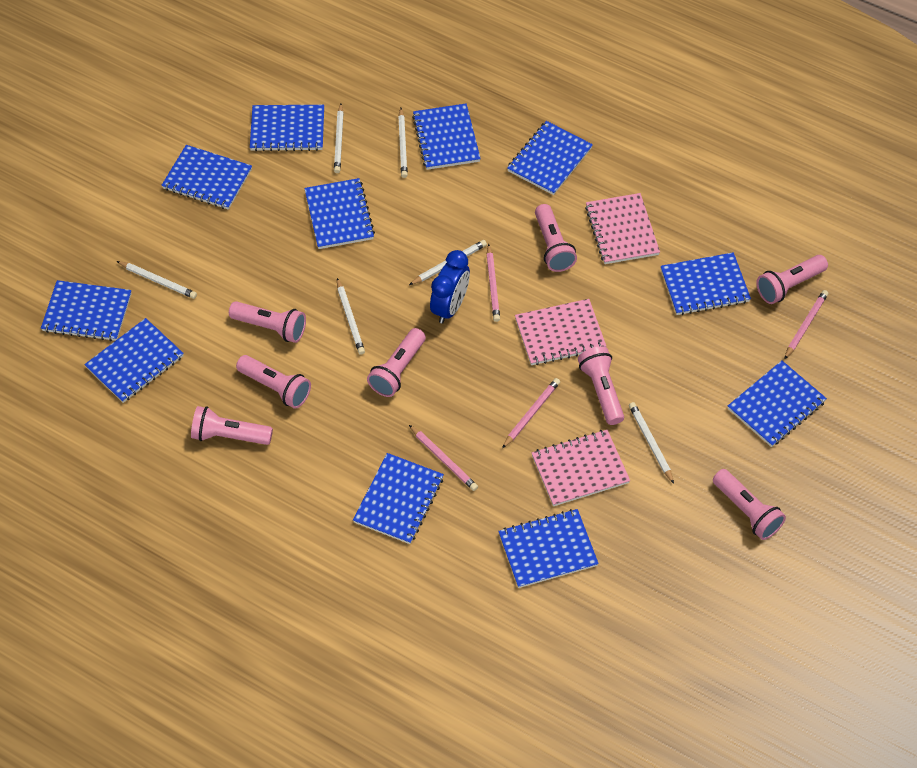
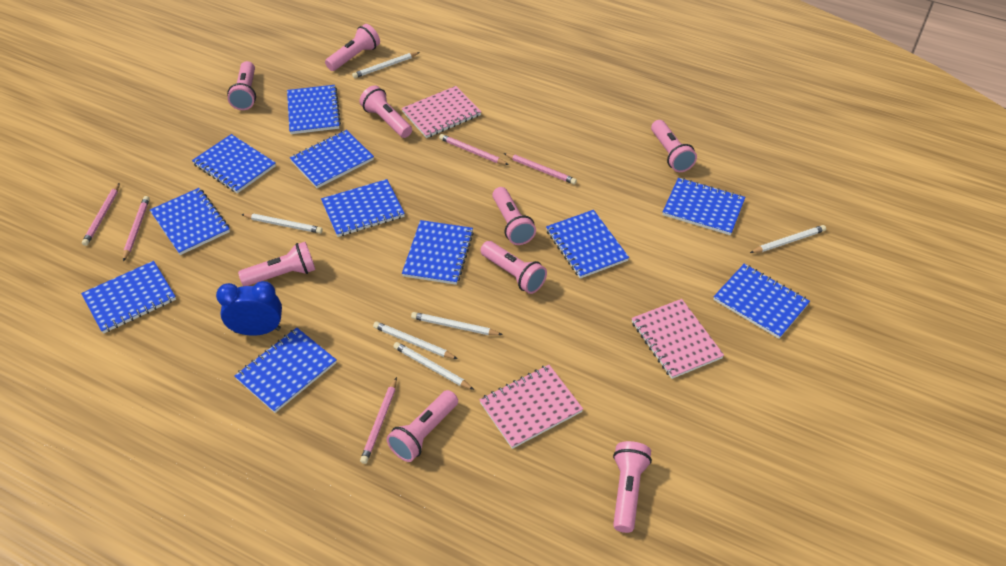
pink flashlight: 8 -> 9
pink pencil: 4 -> 5

